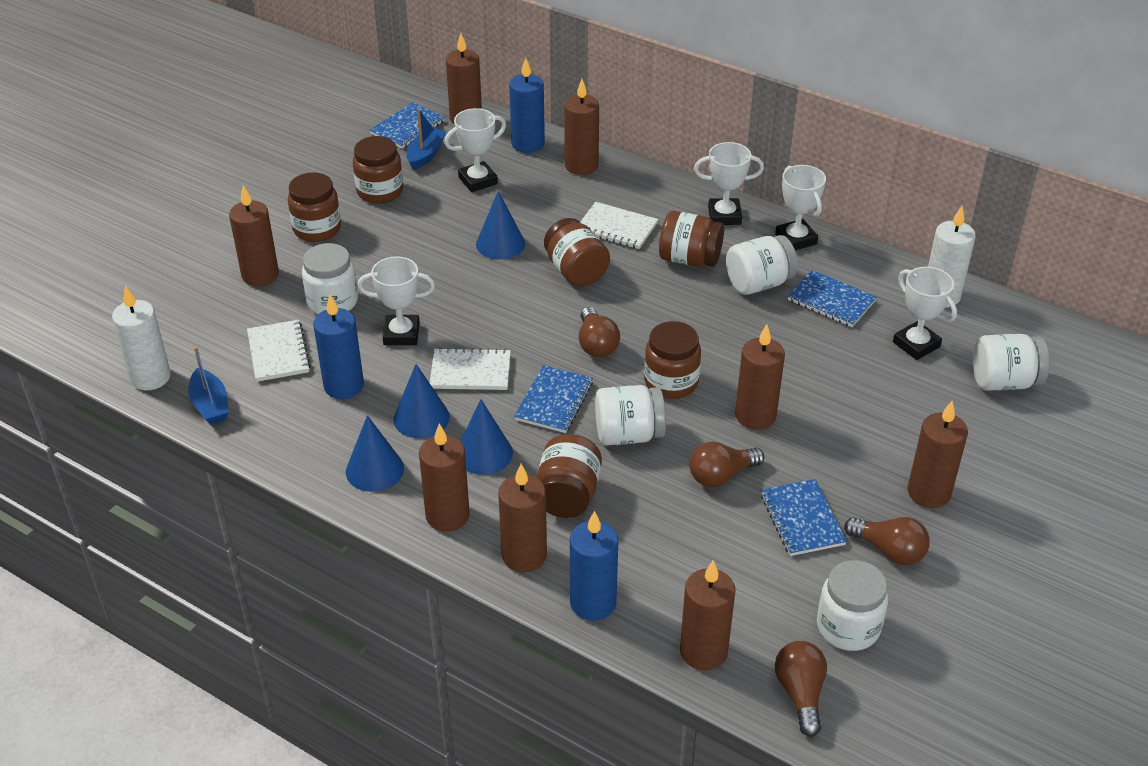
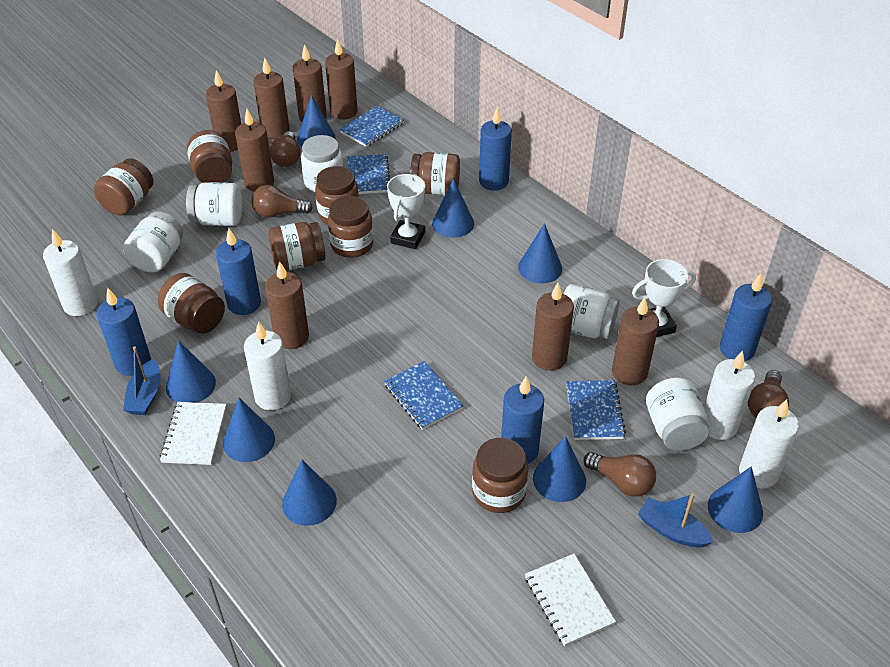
blue candle: 3 -> 5
blue cone: 4 -> 8
brown jar: 6 -> 8
white candle: 2 -> 4
white notebook: 3 -> 2
white trophy: 5 -> 2

